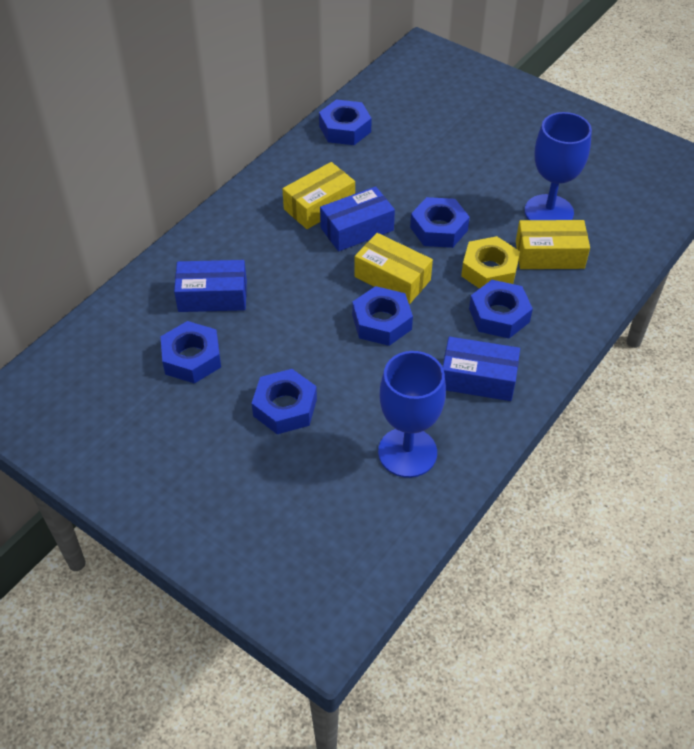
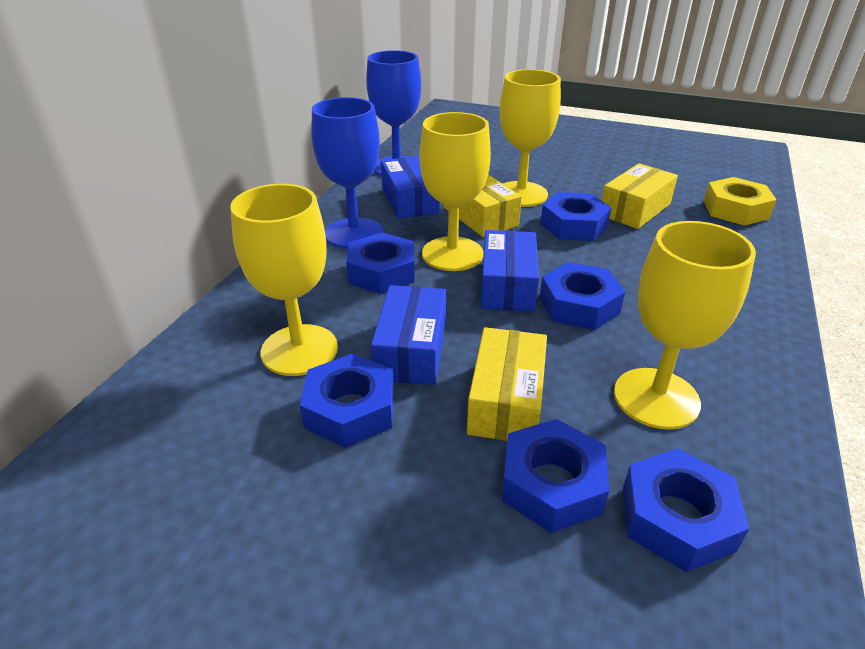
yellow goblet: 0 -> 4

